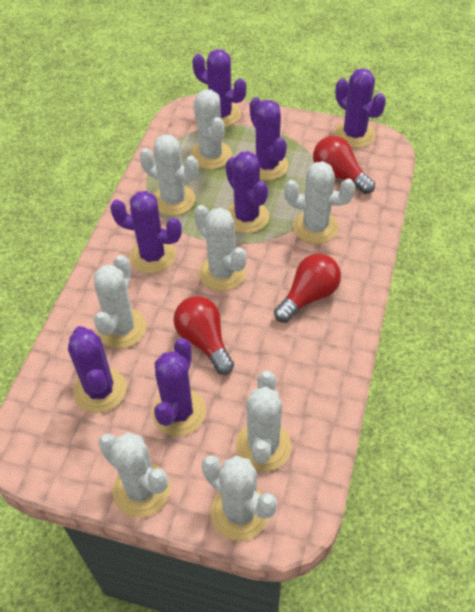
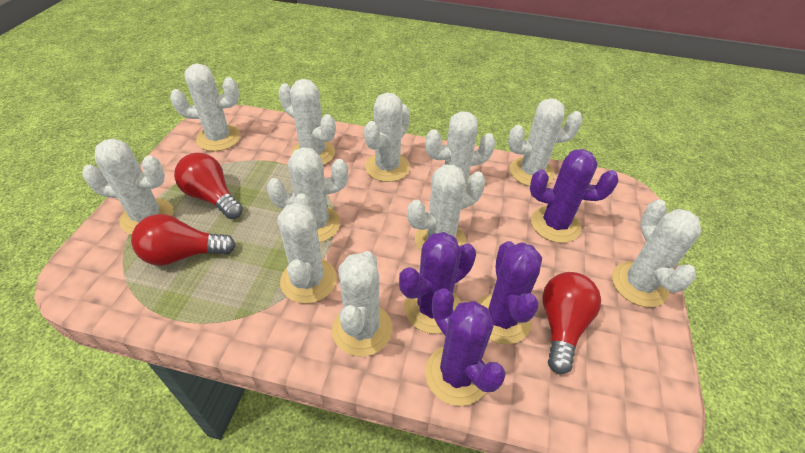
purple cactus: 7 -> 4
white cactus: 8 -> 11

